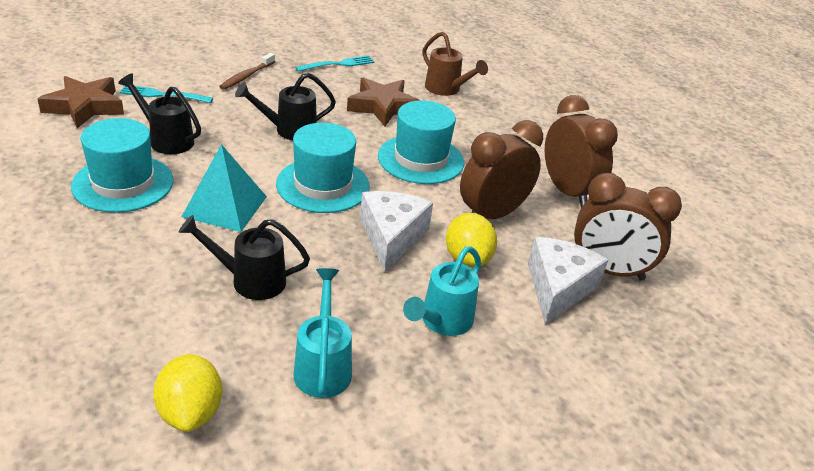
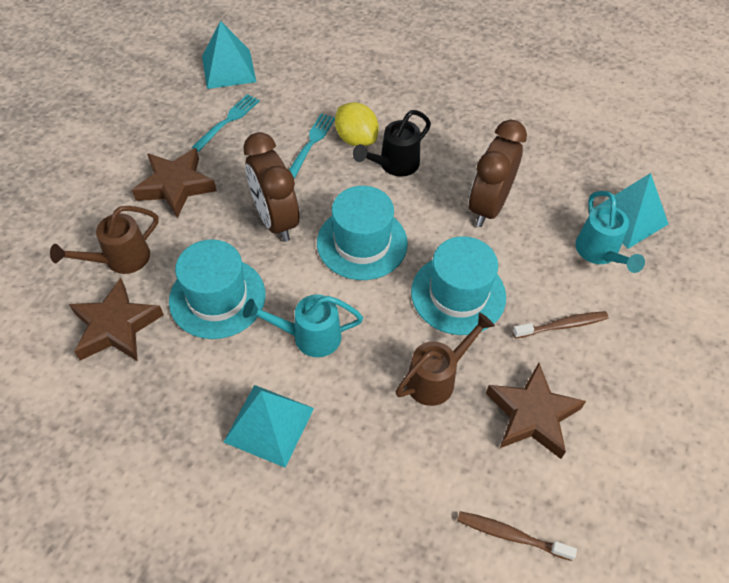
black watering can: 3 -> 1
brown clock: 3 -> 2
brown star: 2 -> 3
brown toothbrush: 1 -> 2
brown watering can: 1 -> 2
turquoise pyramid: 1 -> 3
white cheese: 2 -> 0
yellow lemon: 2 -> 1

